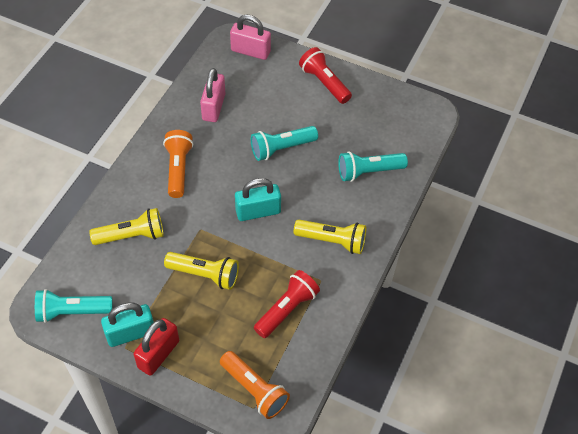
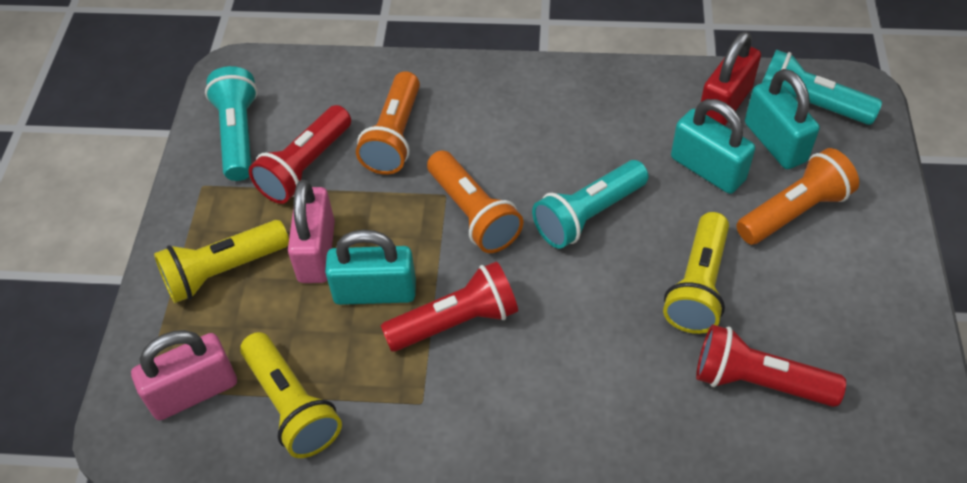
orange flashlight: 2 -> 3
red flashlight: 2 -> 3
turquoise padlock: 2 -> 3

